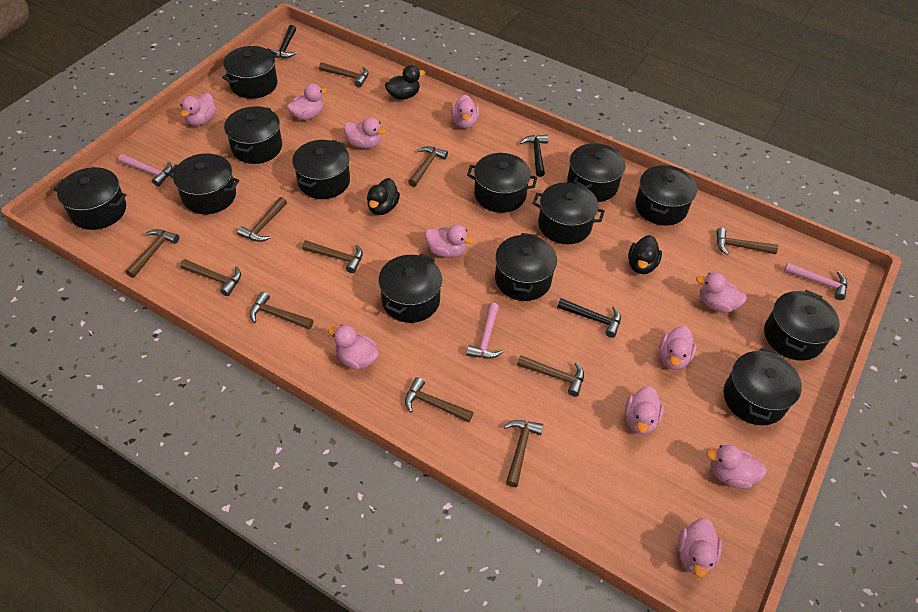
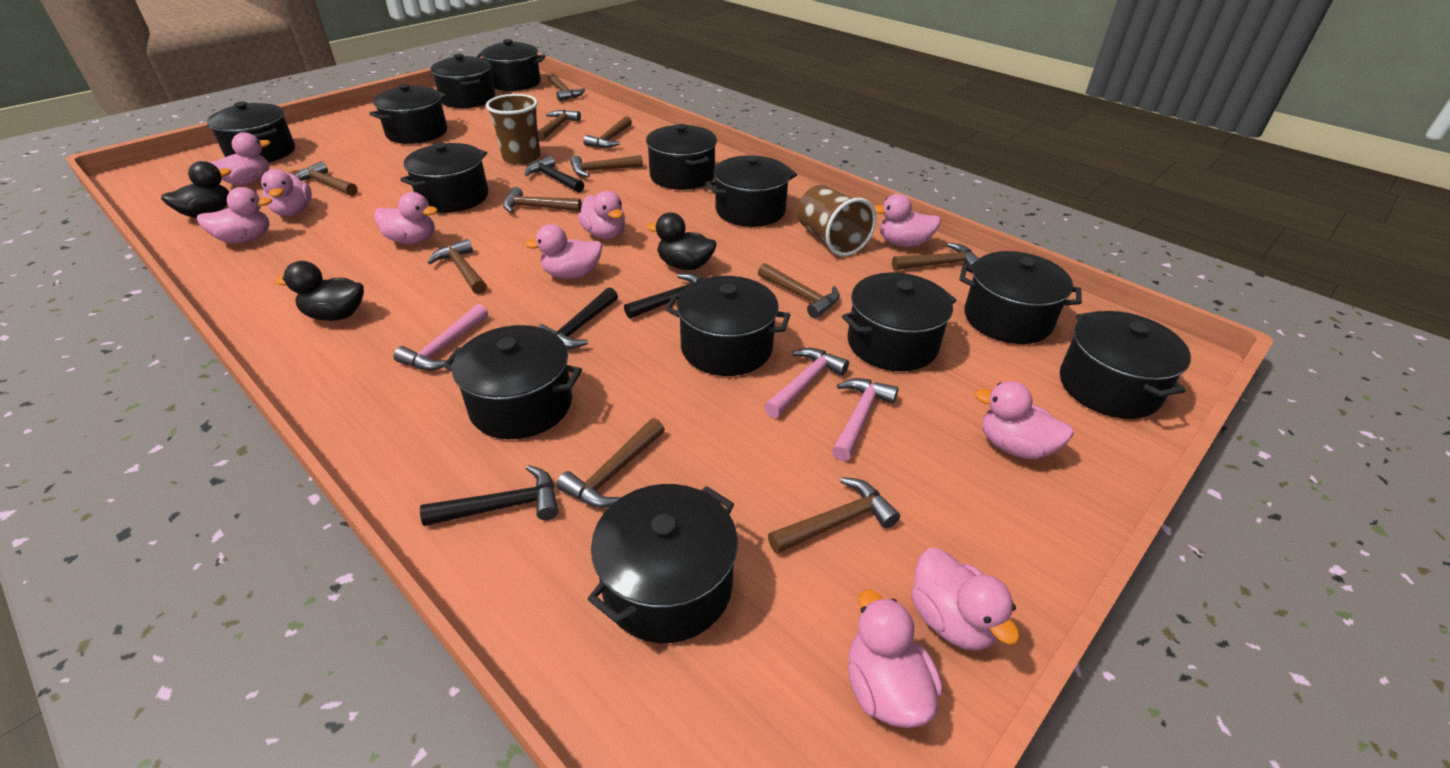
black hammer: 3 -> 4
brown cup: 0 -> 2
pink duck: 11 -> 10

